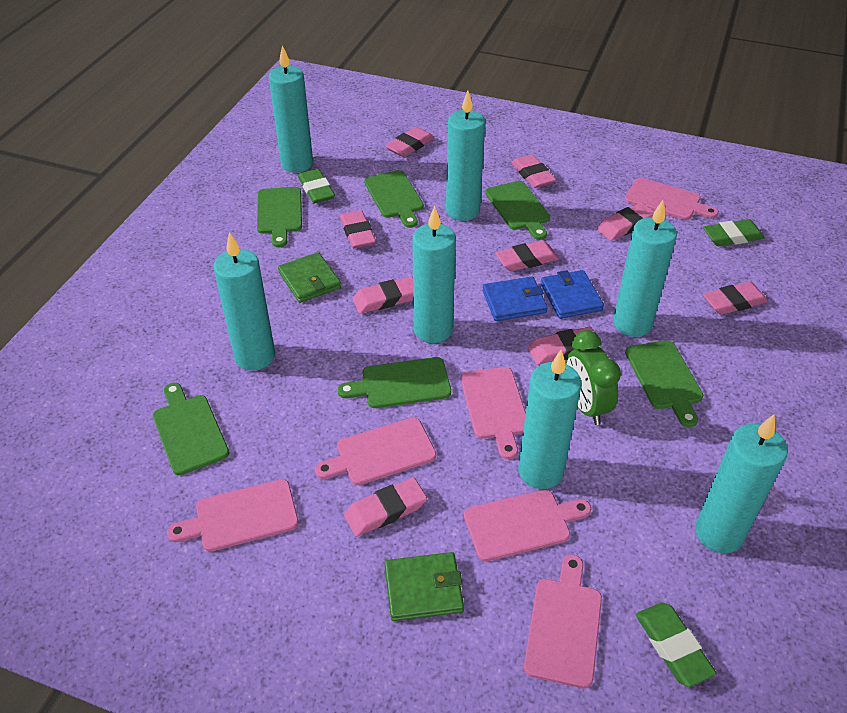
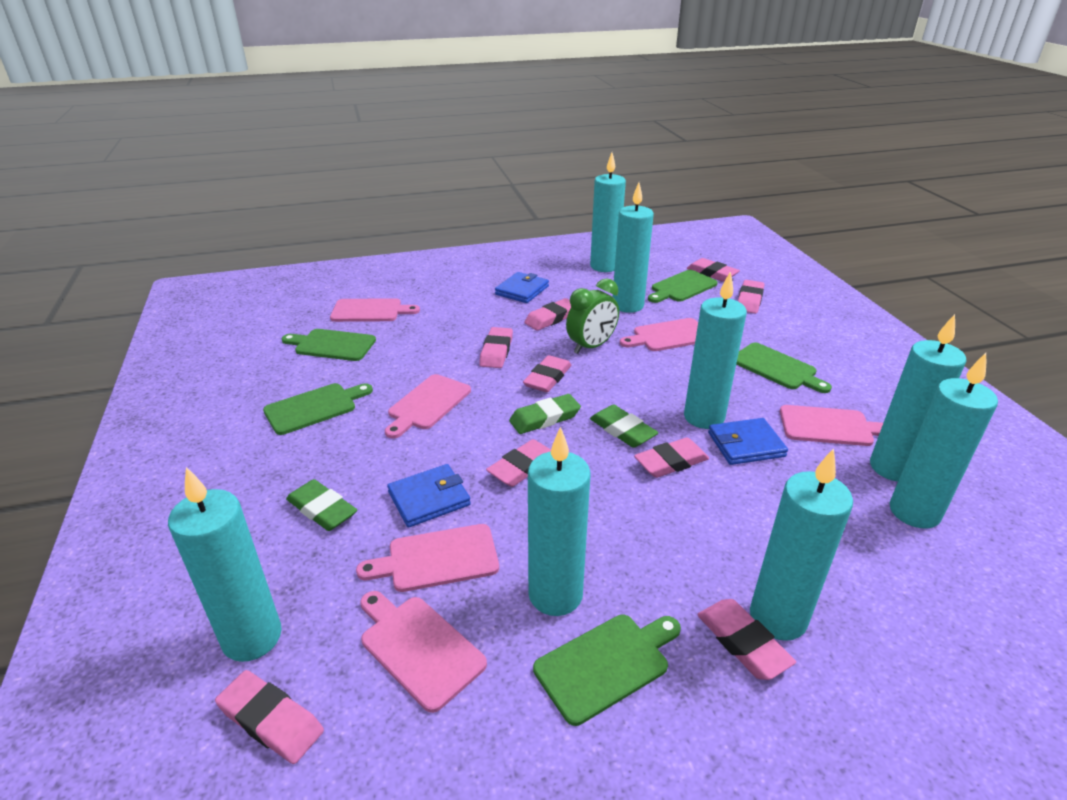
blue wallet: 2 -> 3
green cutting board: 6 -> 5
green wallet: 2 -> 0
turquoise candle: 7 -> 8

